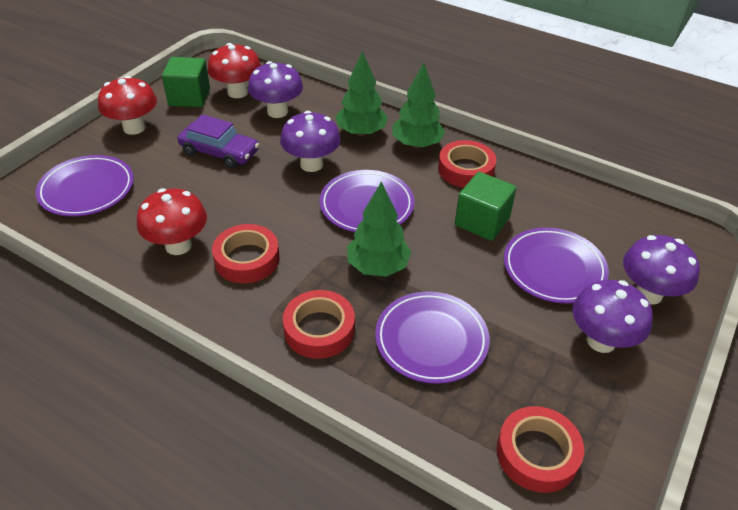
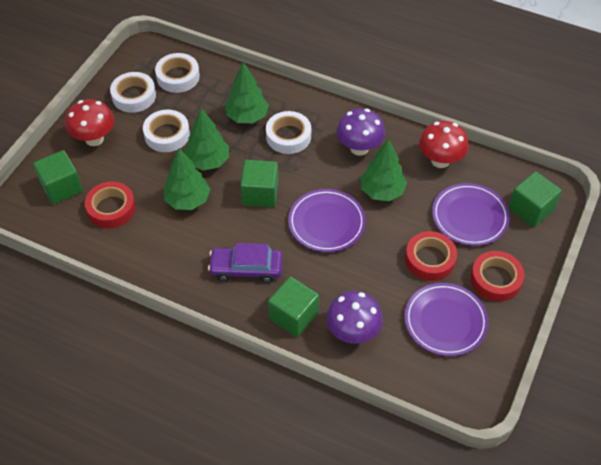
green cube: 2 -> 4
green tree: 3 -> 4
purple mushroom: 4 -> 2
purple plate: 4 -> 3
red mushroom: 3 -> 2
red tape: 4 -> 3
white tape: 0 -> 4

